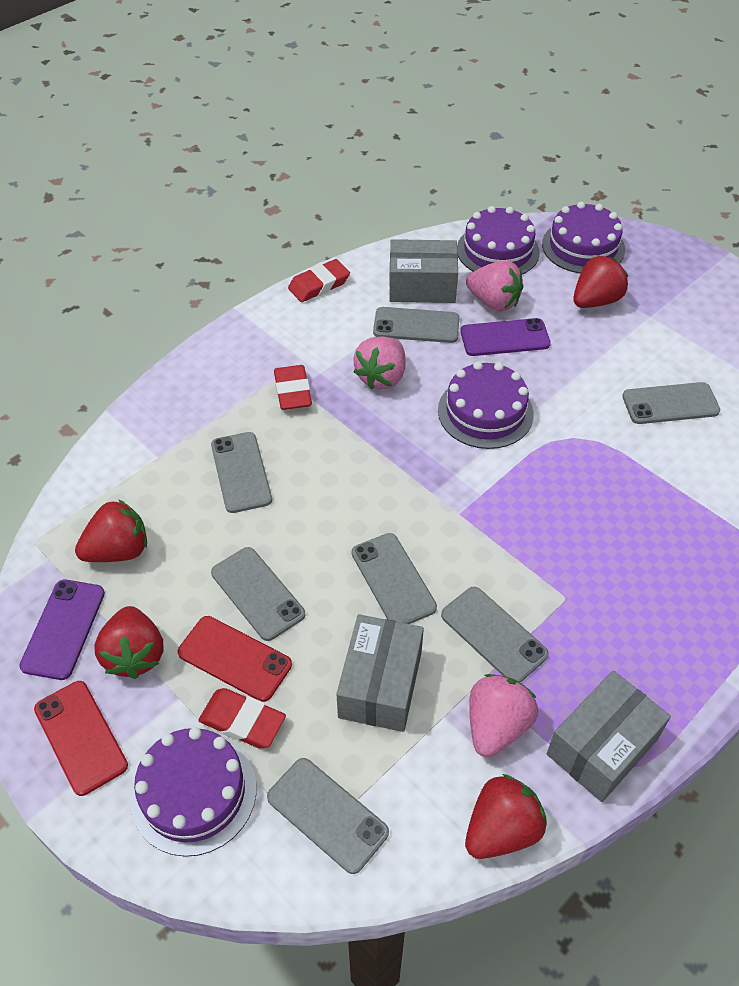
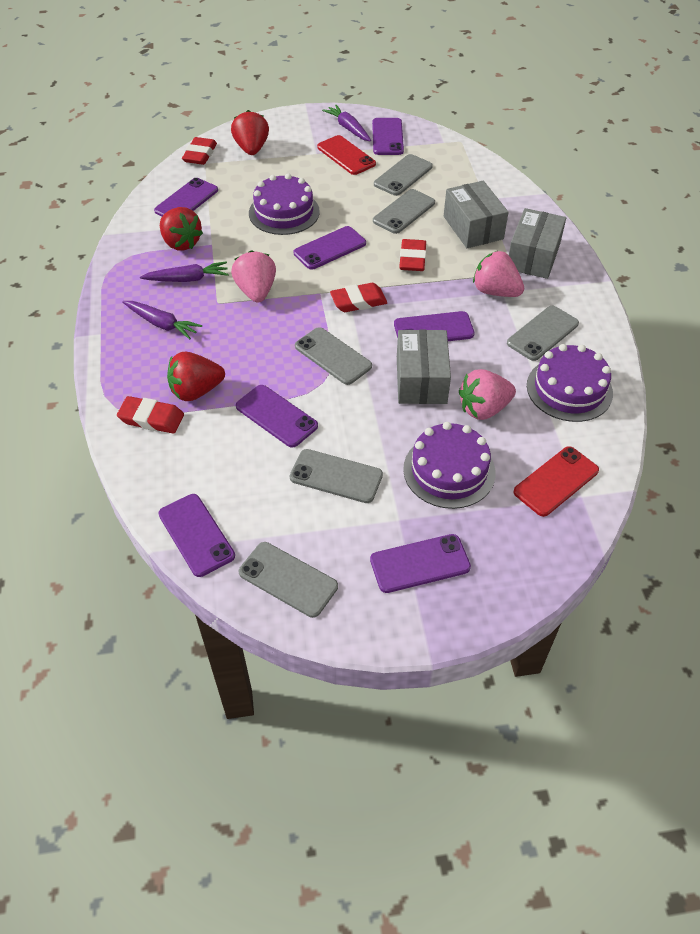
grey phone: 7 -> 6
purple cake: 4 -> 3
purple carrot: 0 -> 3
purple phone: 2 -> 7
red eraser: 3 -> 4
red strawberry: 4 -> 3

